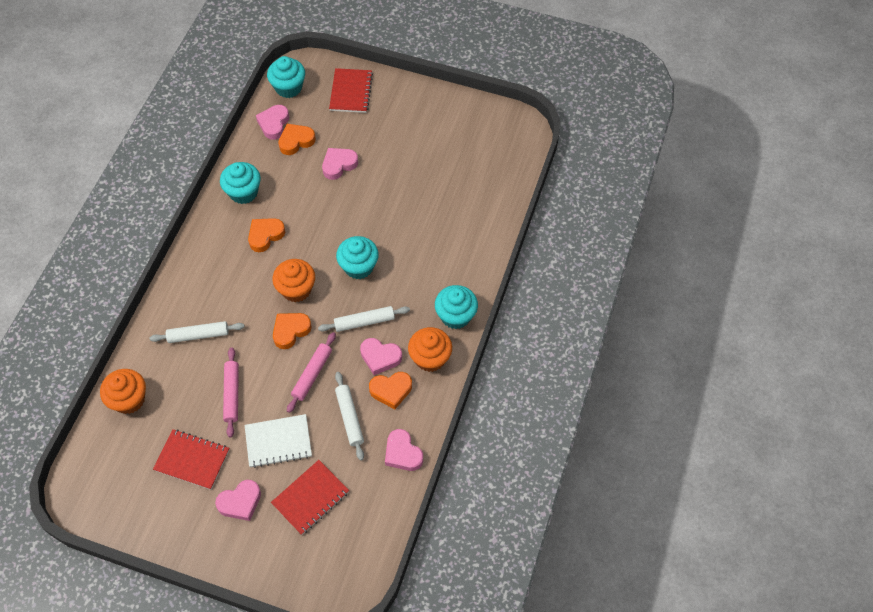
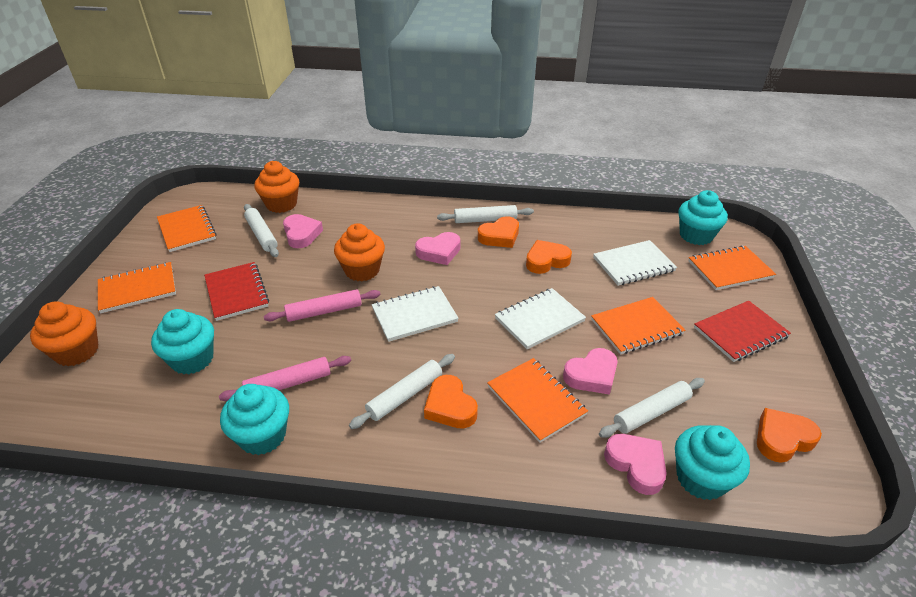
orange notebook: 0 -> 5
pink heart: 5 -> 4
red notebook: 3 -> 2
white notebook: 1 -> 3
white rolling pin: 3 -> 4

